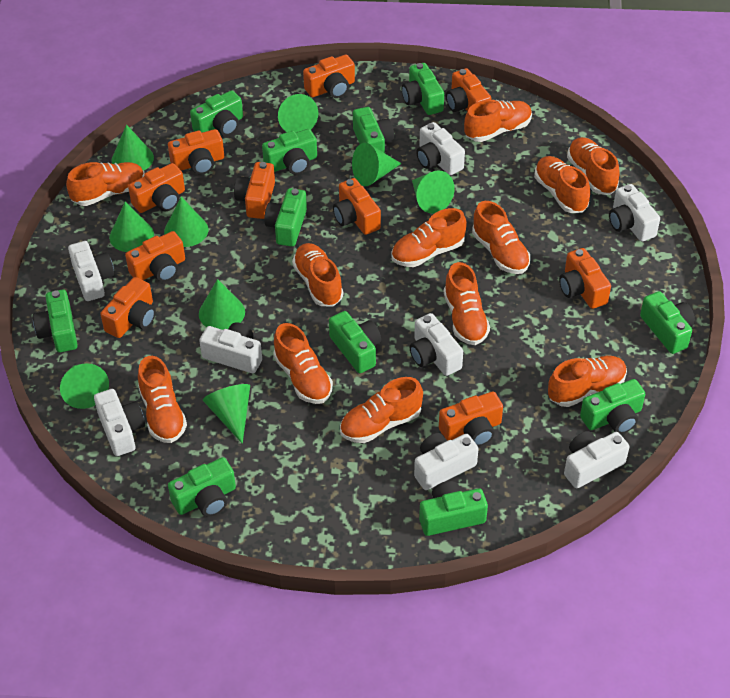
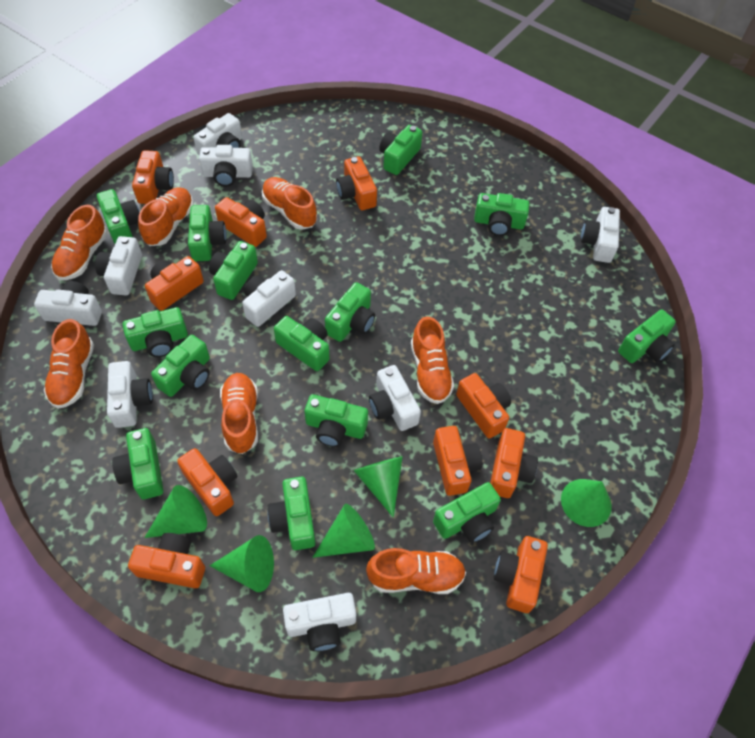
green camera: 11 -> 14
green cone: 9 -> 5
orange shoe: 12 -> 7
white camera: 8 -> 9

